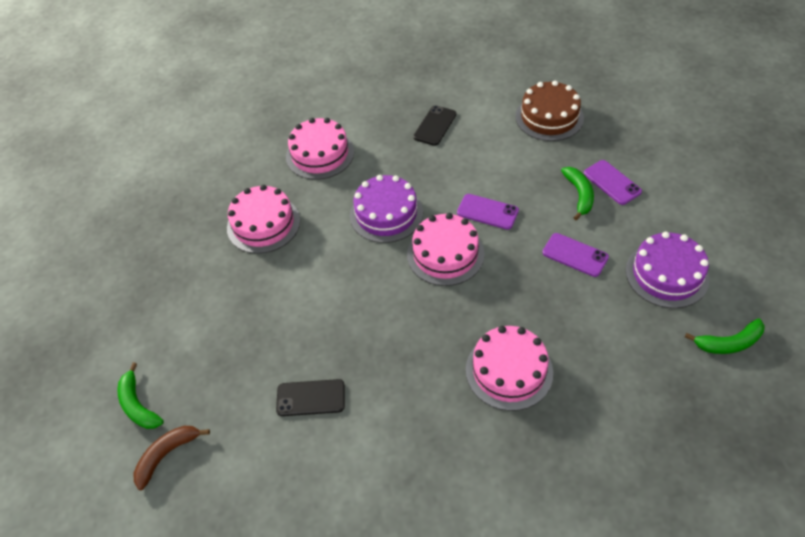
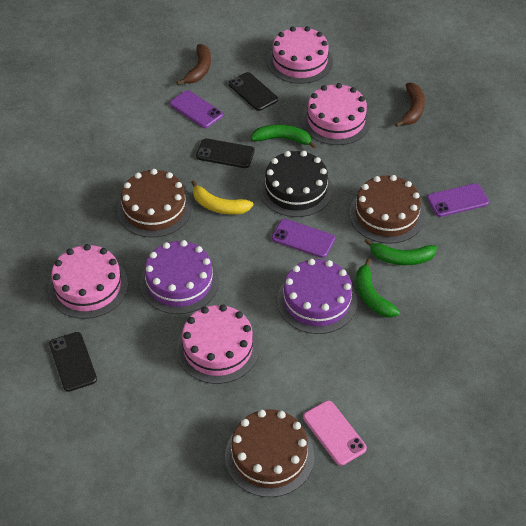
black cake: 0 -> 1
black phone: 2 -> 3
brown banana: 1 -> 2
brown cake: 1 -> 3
pink phone: 0 -> 1
yellow banana: 0 -> 1

